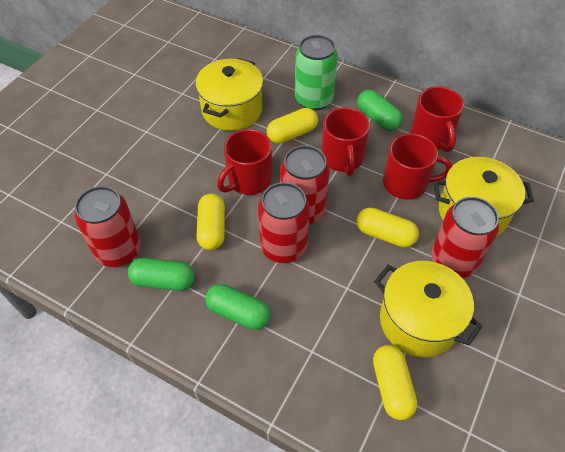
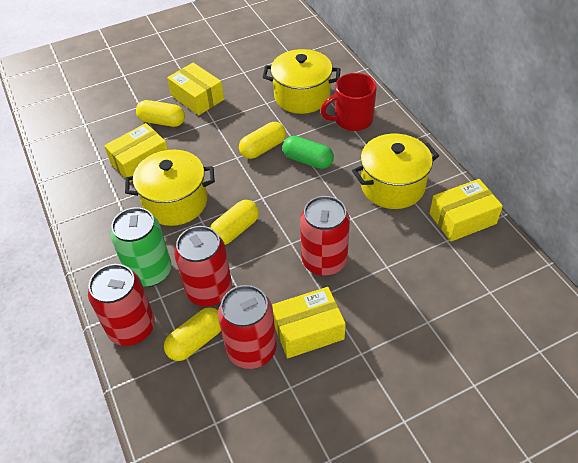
green capsule: 3 -> 1
red mug: 4 -> 1
yellow box: 0 -> 4

